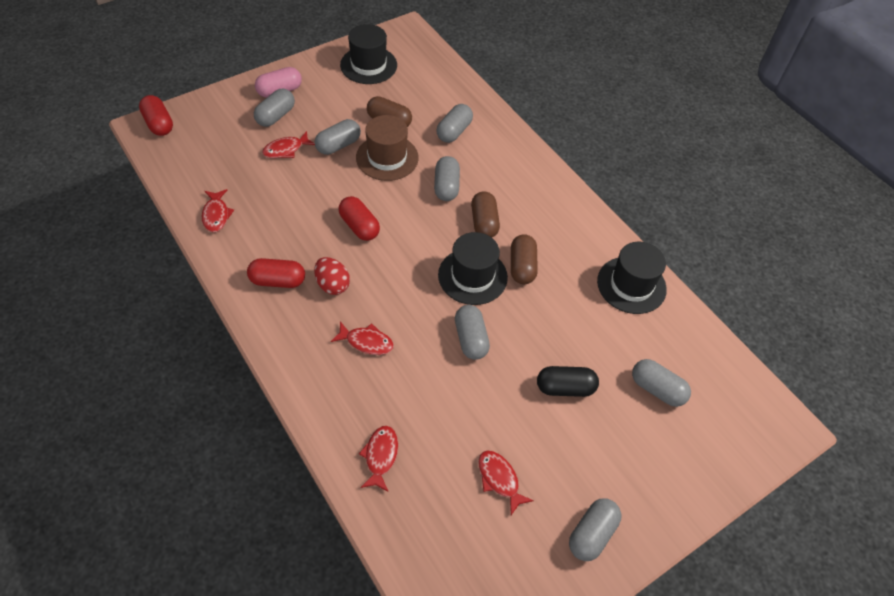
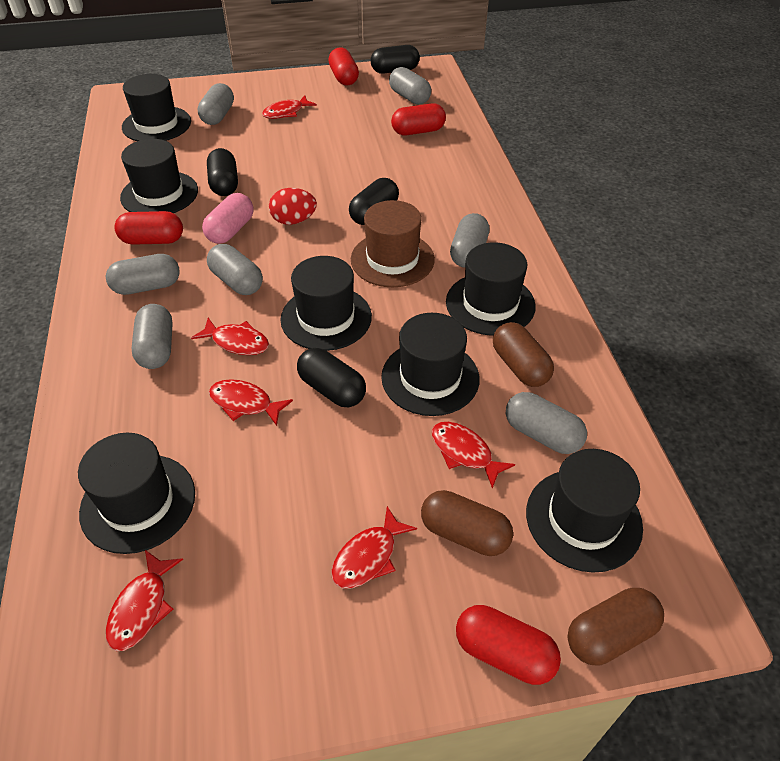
black capsule: 1 -> 4
black hat: 3 -> 7
red capsule: 3 -> 4
red fish: 5 -> 6

